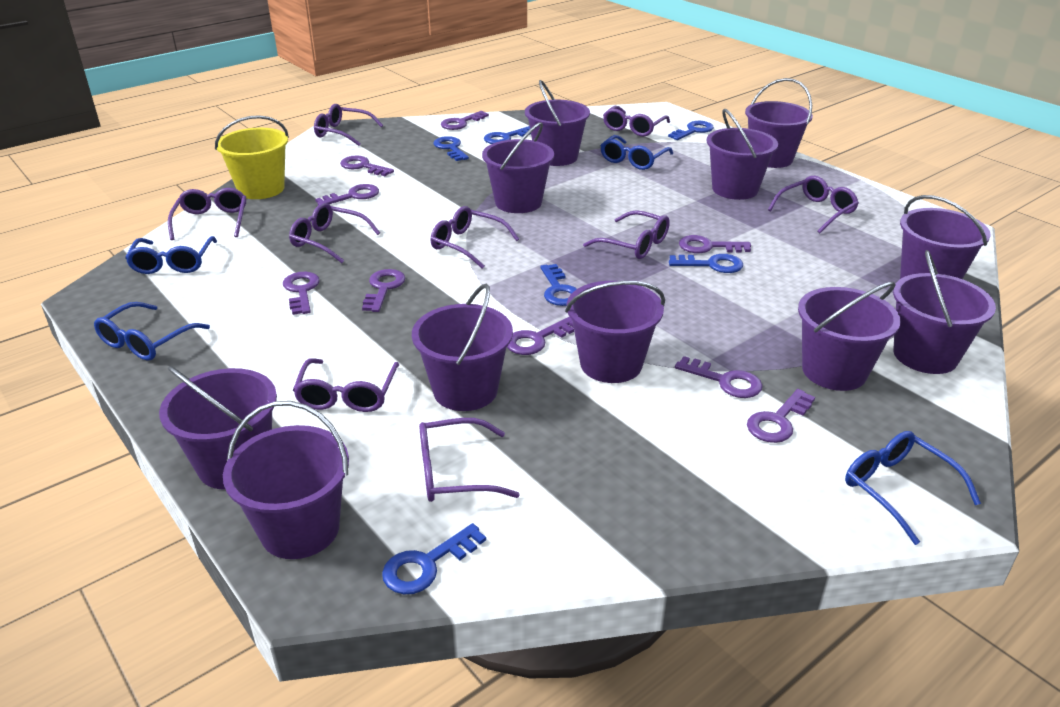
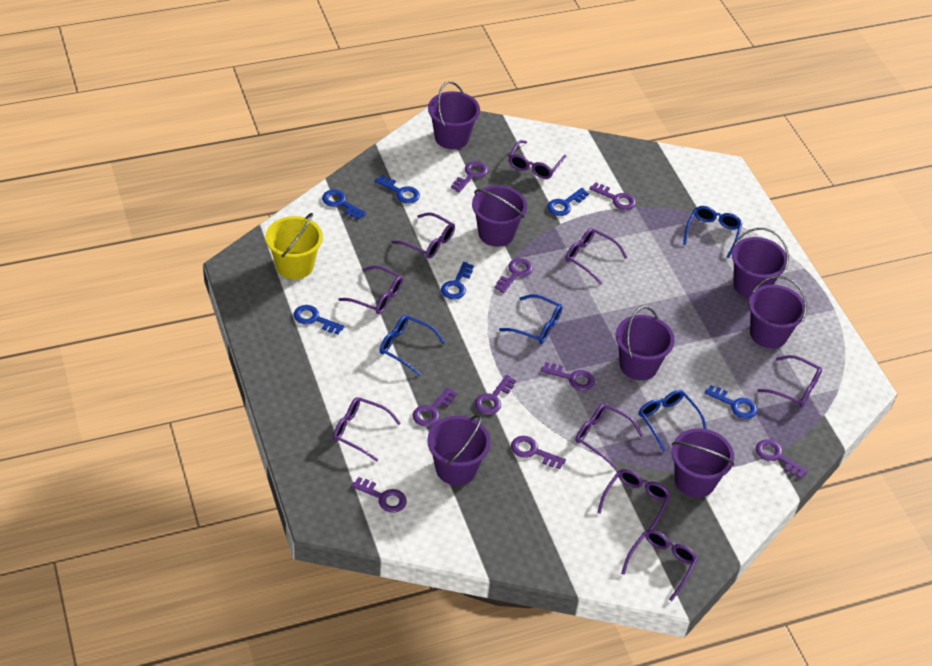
purple bucket: 11 -> 7

